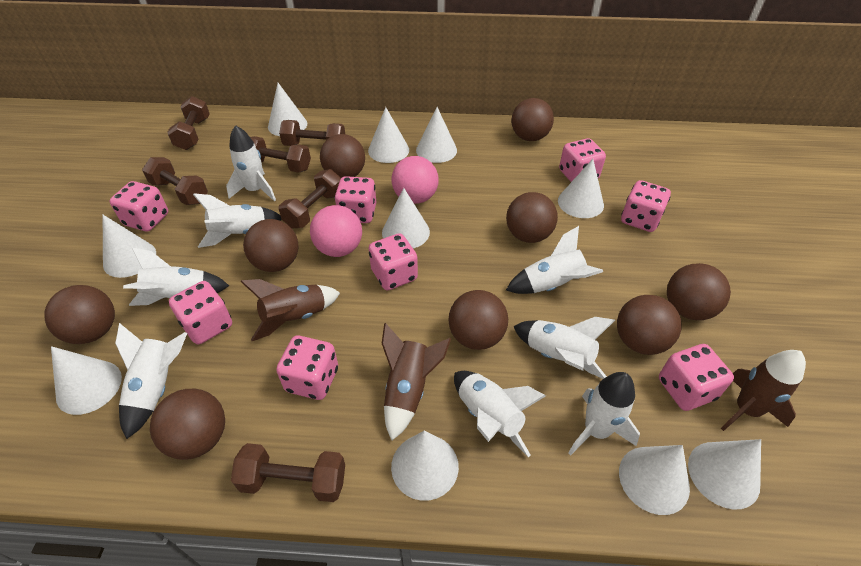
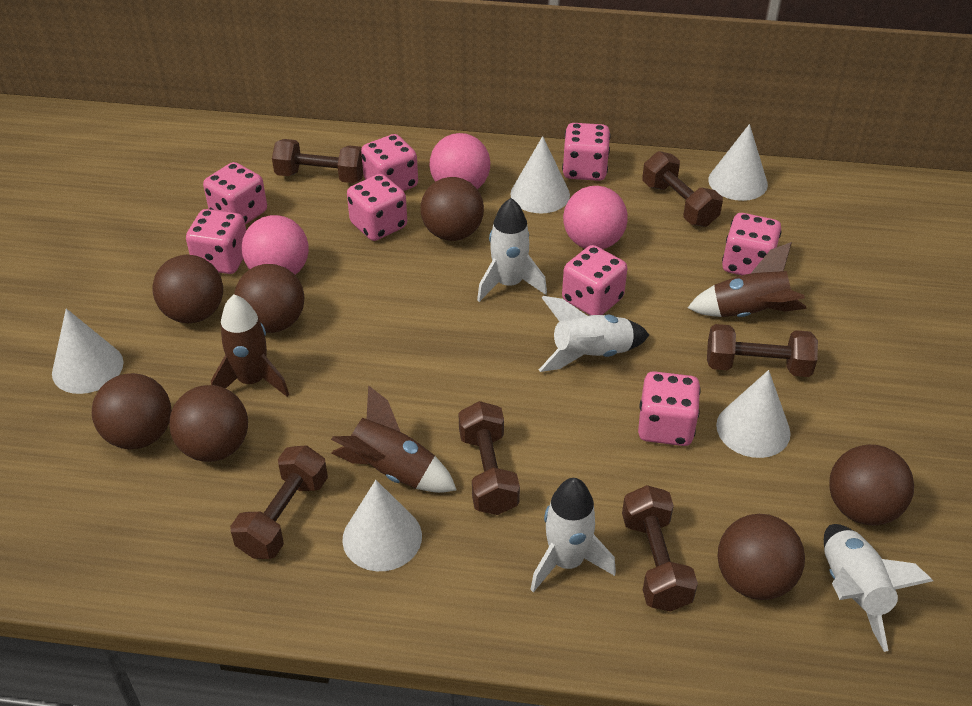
brown ball: 9 -> 7
pink ball: 2 -> 3
white cone: 10 -> 5
white rocket: 8 -> 4

